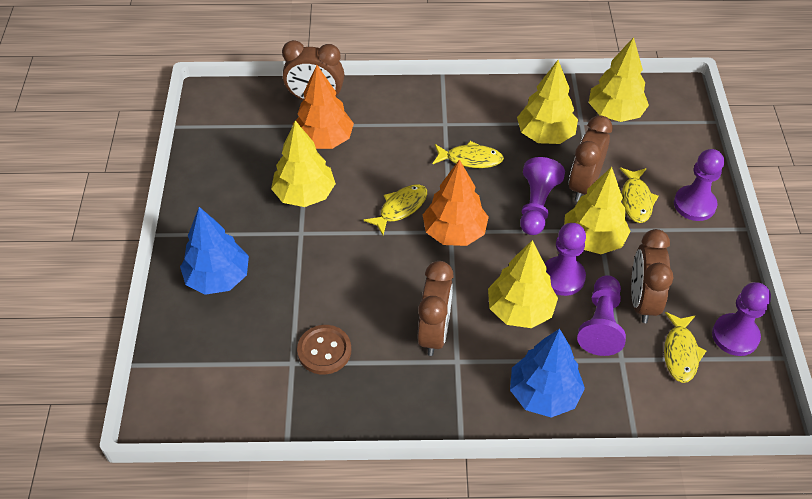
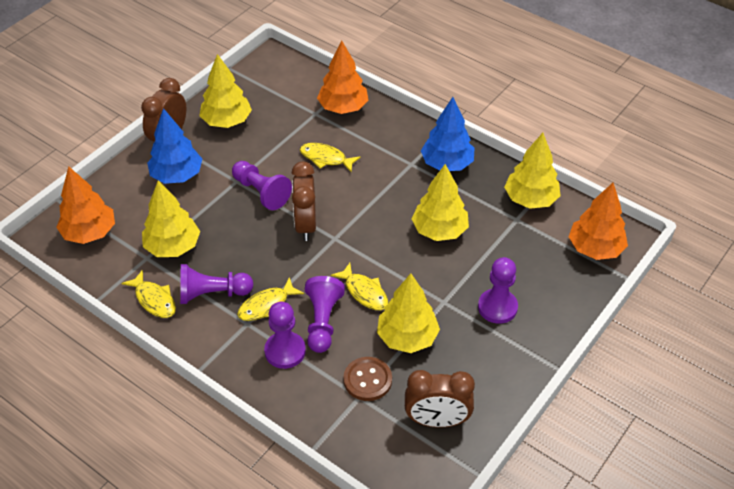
brown clock: 4 -> 3
orange tree: 2 -> 3

